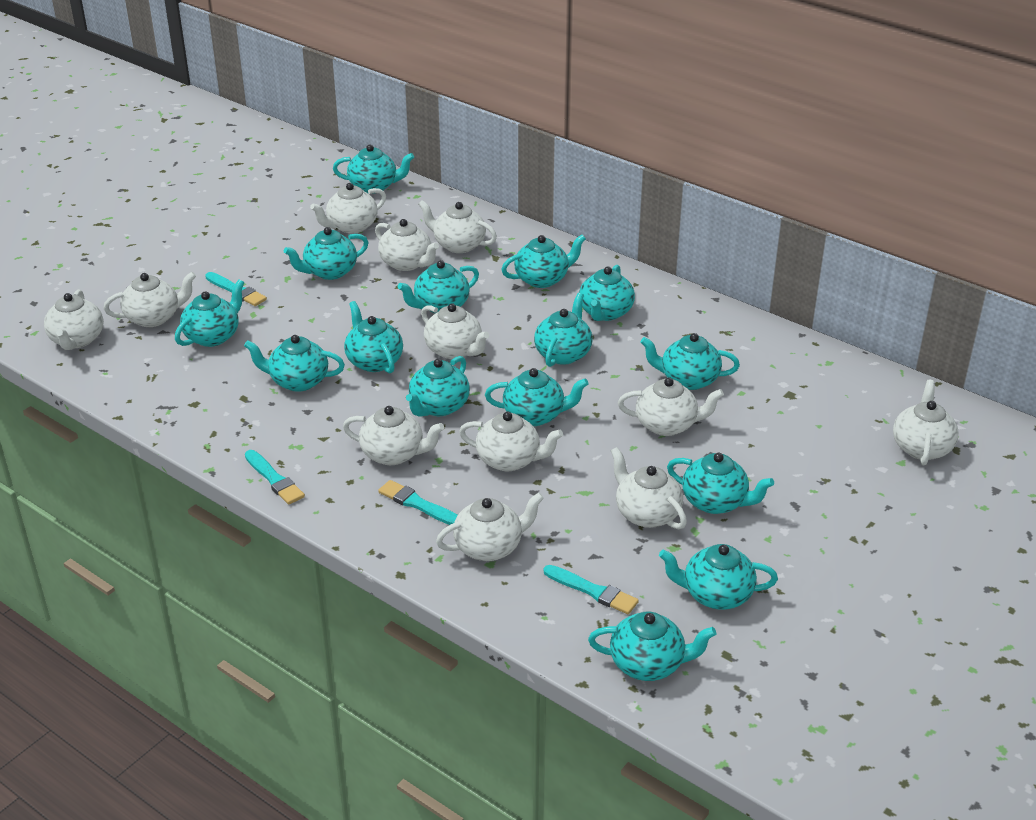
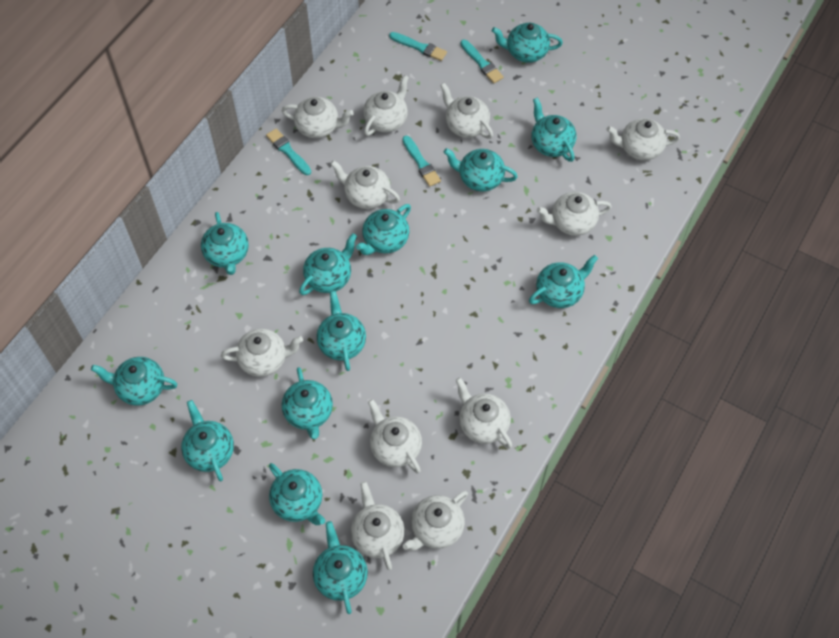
turquoise teapot: 15 -> 13
white teapot: 12 -> 11

